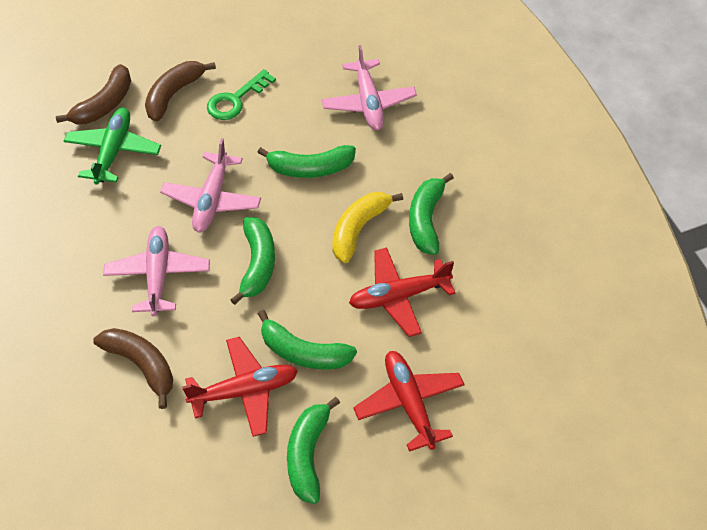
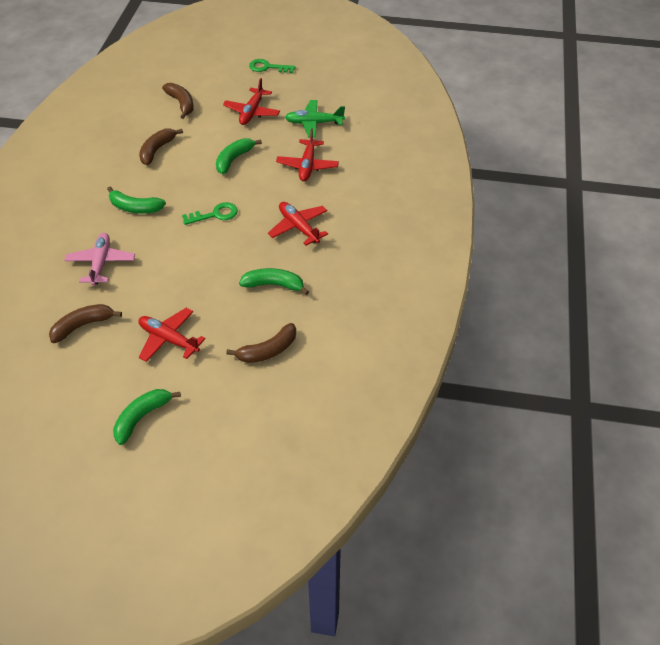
brown banana: 3 -> 4
green banana: 5 -> 4
green key: 1 -> 2
pink plane: 3 -> 1
red plane: 3 -> 4
yellow banana: 1 -> 0

